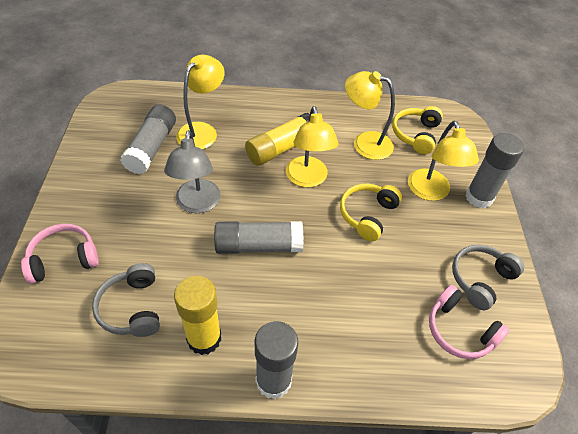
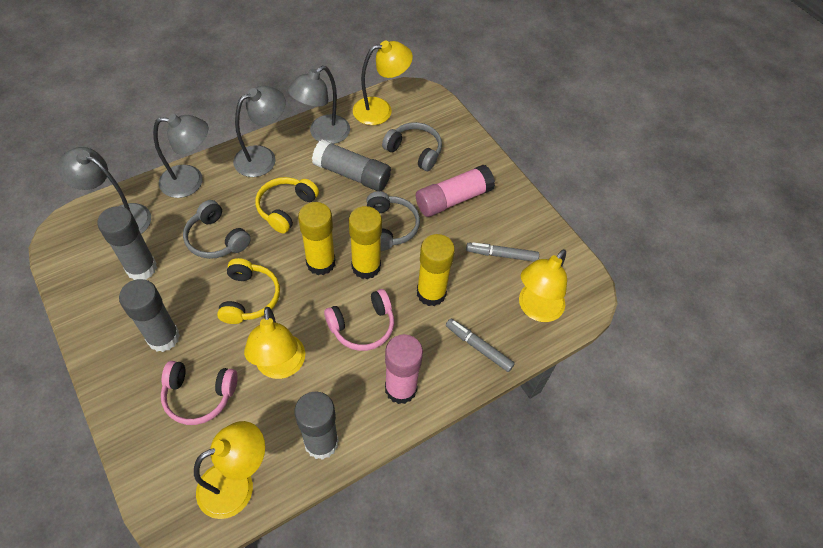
grey headphones: 2 -> 3
grey lamp: 1 -> 4
grey marker: 0 -> 2
pink glue stick: 0 -> 2
yellow glue stick: 2 -> 3

